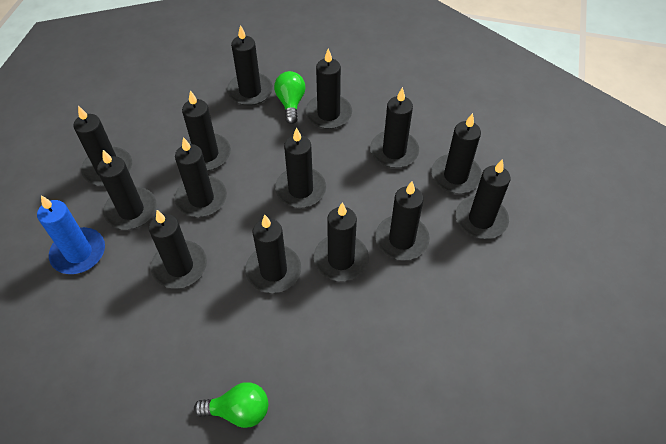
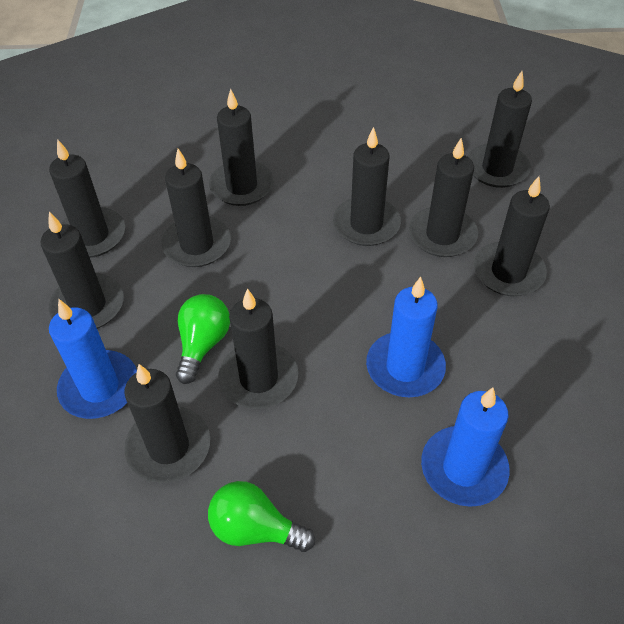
black candle: 14 -> 10
blue candle: 1 -> 3

